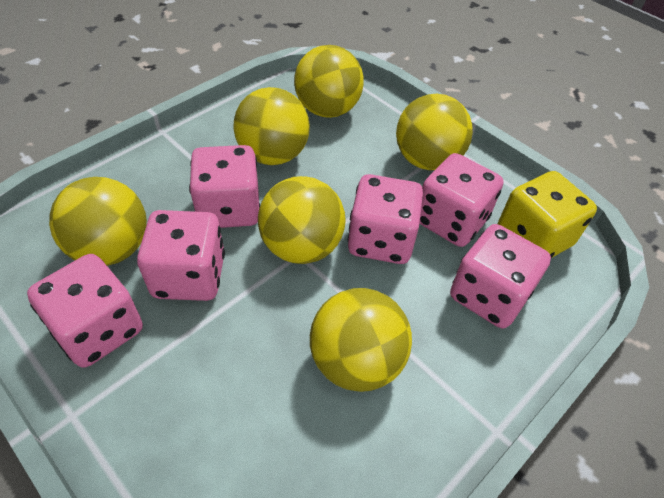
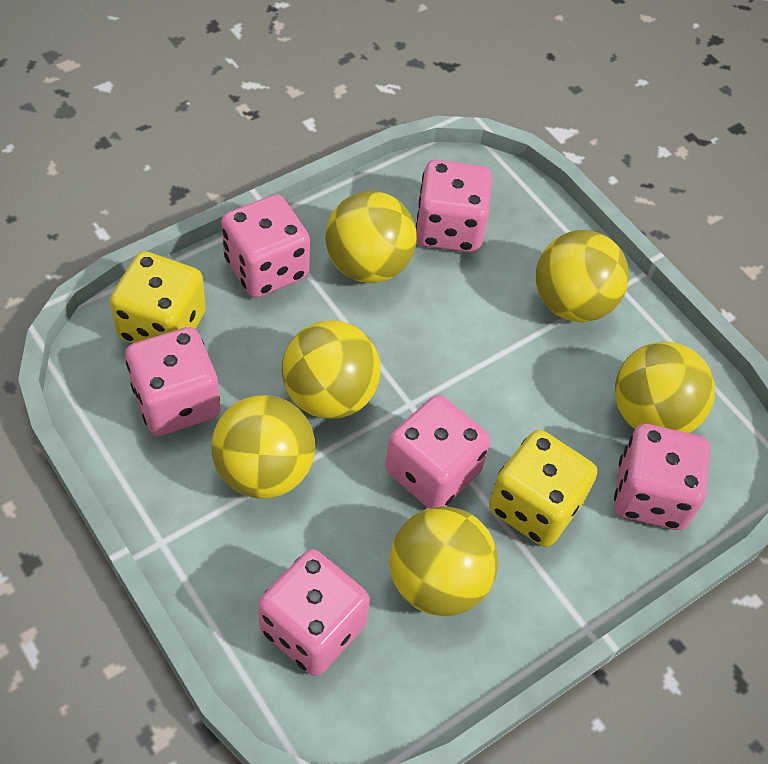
yellow dice: 1 -> 2

